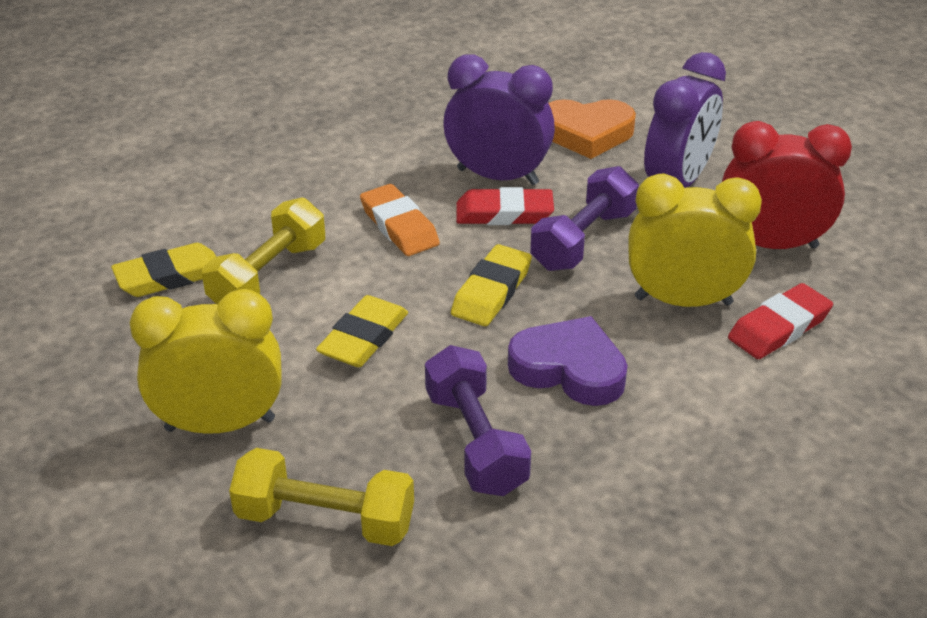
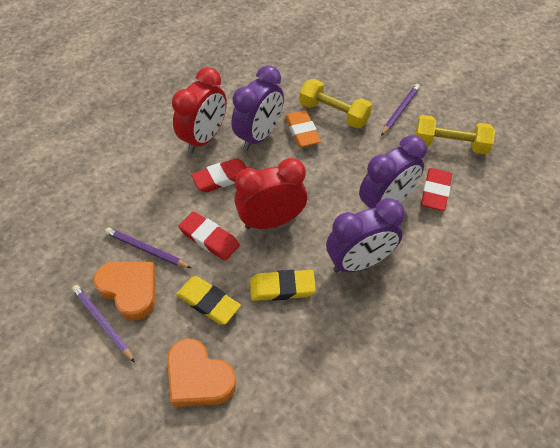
orange heart: 1 -> 2
purple clock: 2 -> 3
purple dumbbell: 2 -> 0
purple heart: 1 -> 0
purple pencil: 0 -> 3
red clock: 1 -> 2
red eraser: 2 -> 3
yellow clock: 2 -> 0
yellow eraser: 3 -> 2

